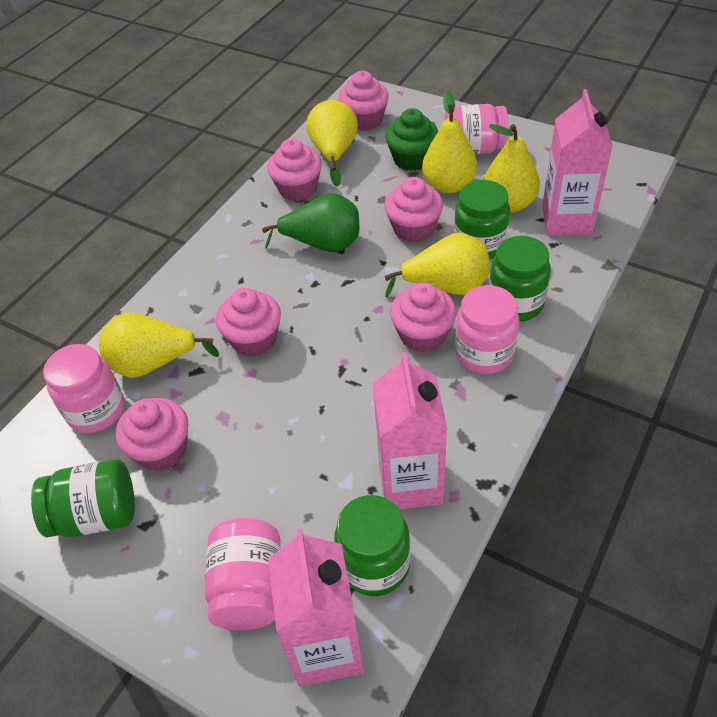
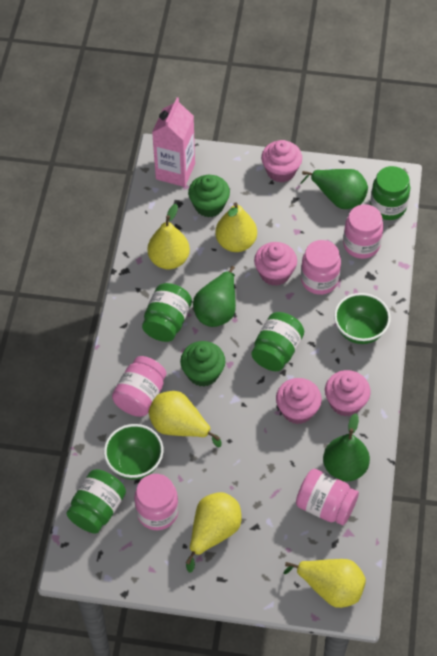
green bowl: 0 -> 2
green cupcake: 1 -> 2
green pear: 1 -> 3
pink carton: 3 -> 1
pink cupcake: 6 -> 4
pink jar: 4 -> 5

